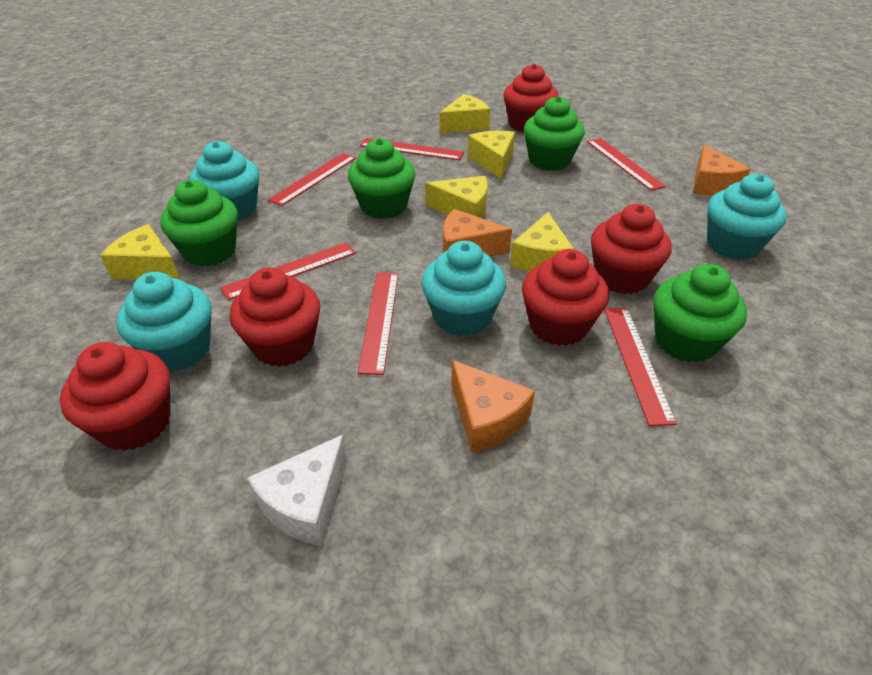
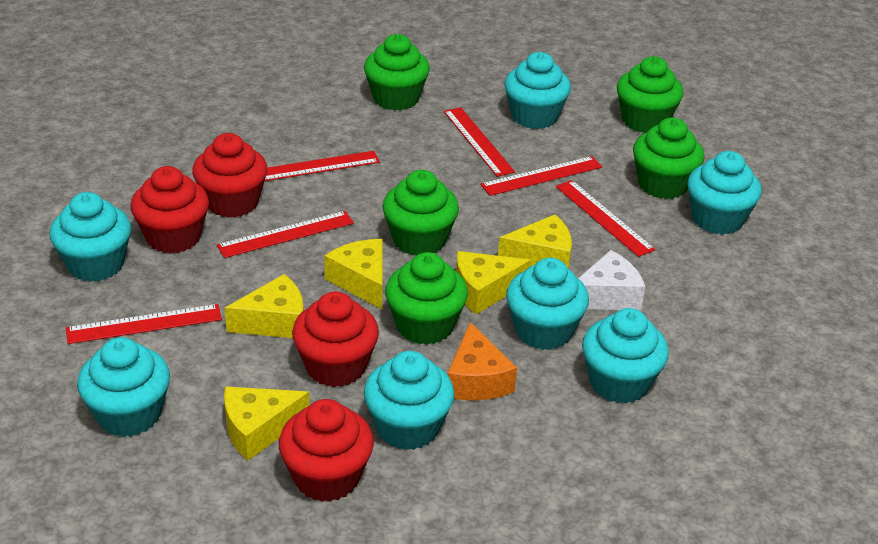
green cupcake: 4 -> 5
orange cheese: 3 -> 1
red cupcake: 5 -> 4
turquoise cupcake: 4 -> 7

